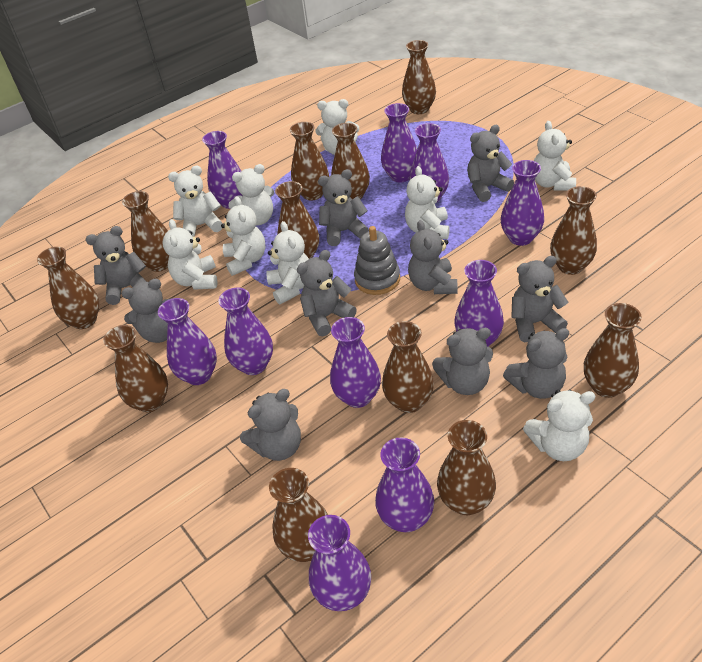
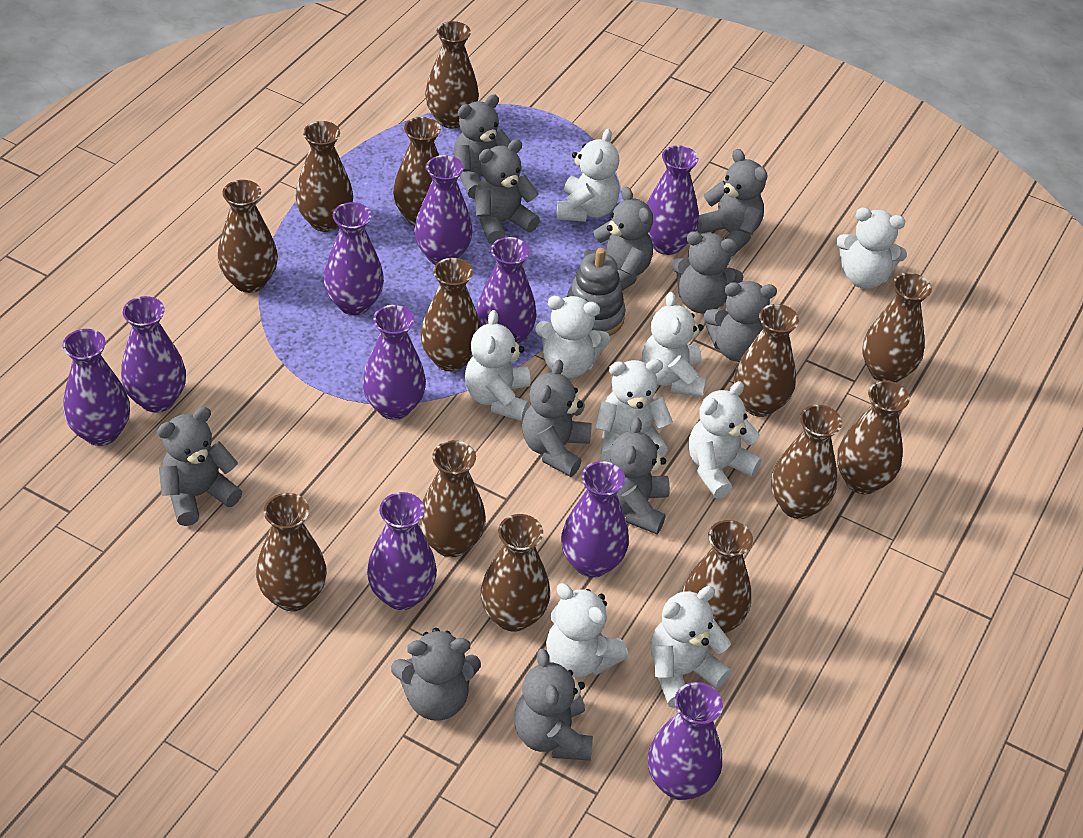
brown vase: 12 -> 13
grey teddy bear: 10 -> 11

